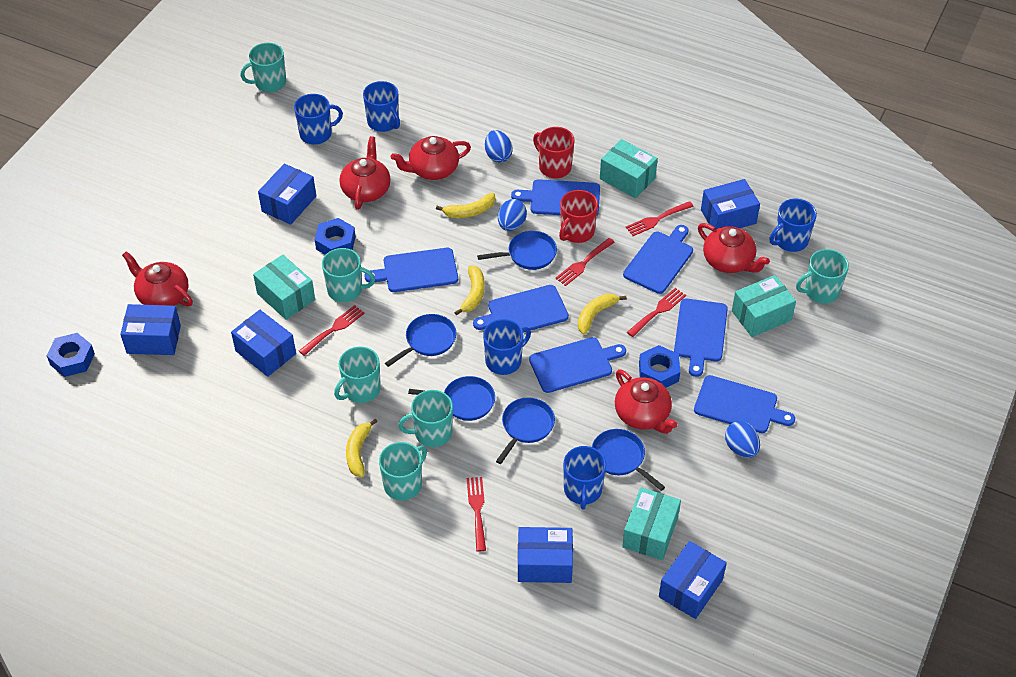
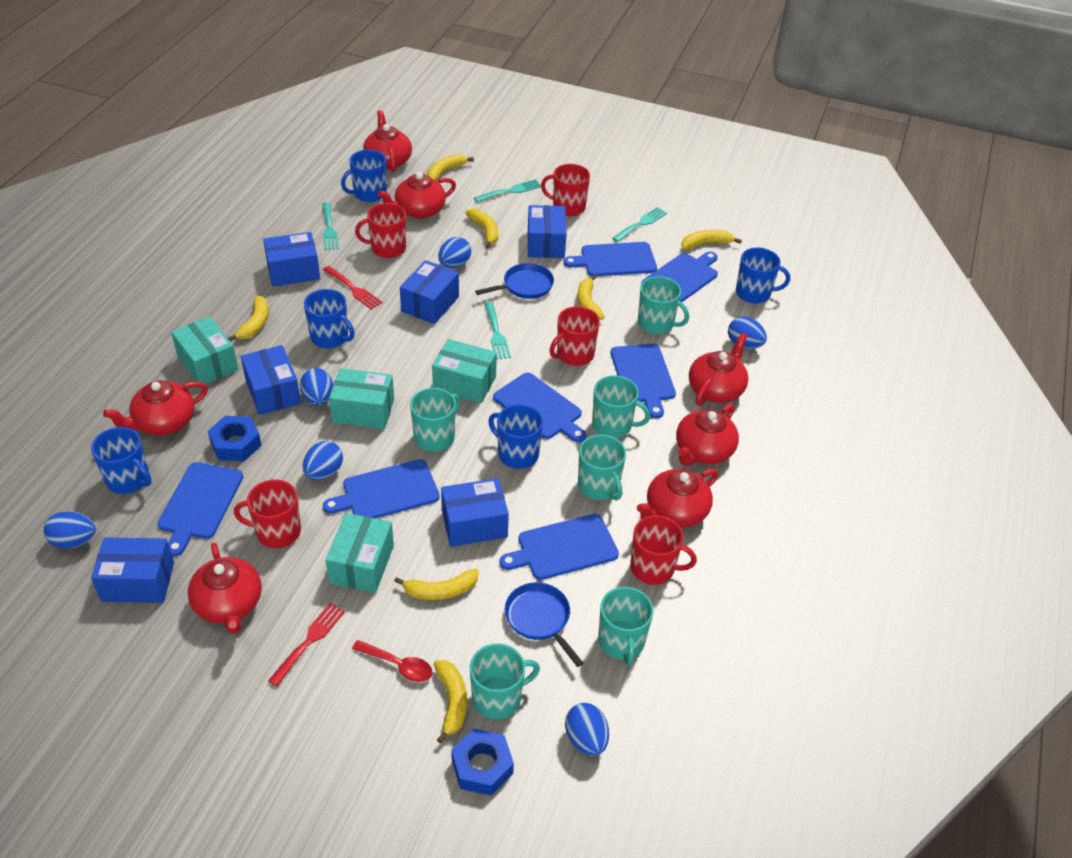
blue egg: 3 -> 6
blue nut: 3 -> 2
blue pan: 5 -> 2
red fork: 5 -> 2
red mug: 2 -> 5
red spoon: 0 -> 1
red teapot: 5 -> 7
turquoise fork: 0 -> 4
yellow banana: 4 -> 7

